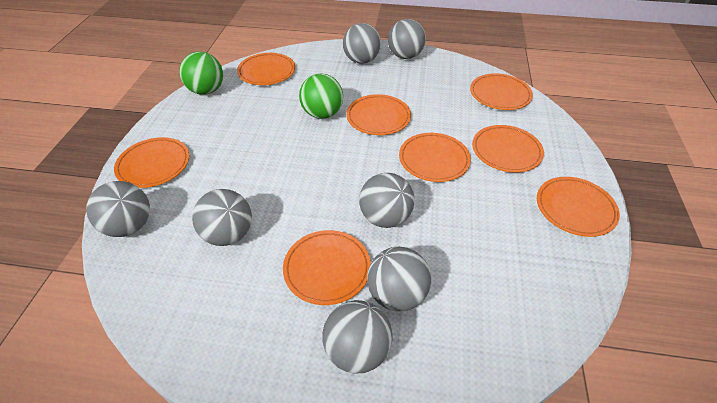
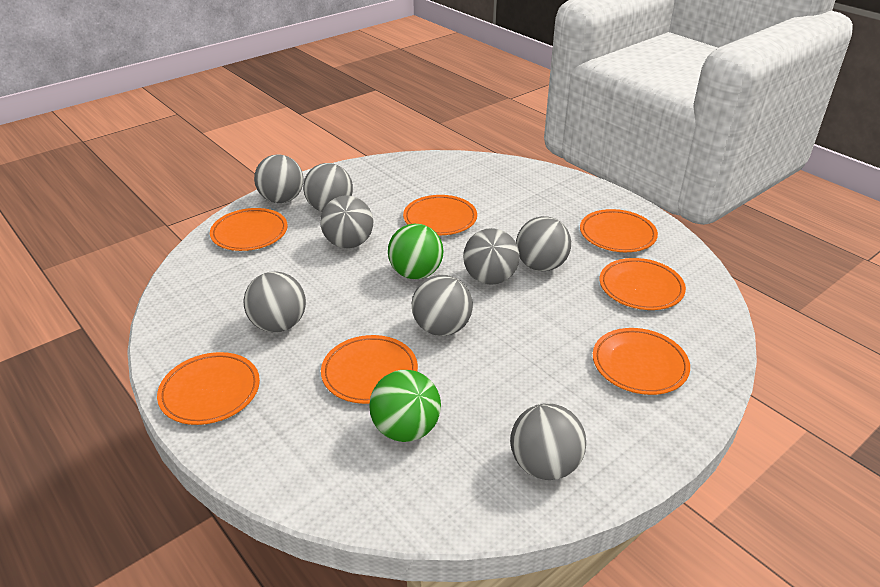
grey ball: 7 -> 8
orange plate: 8 -> 7

